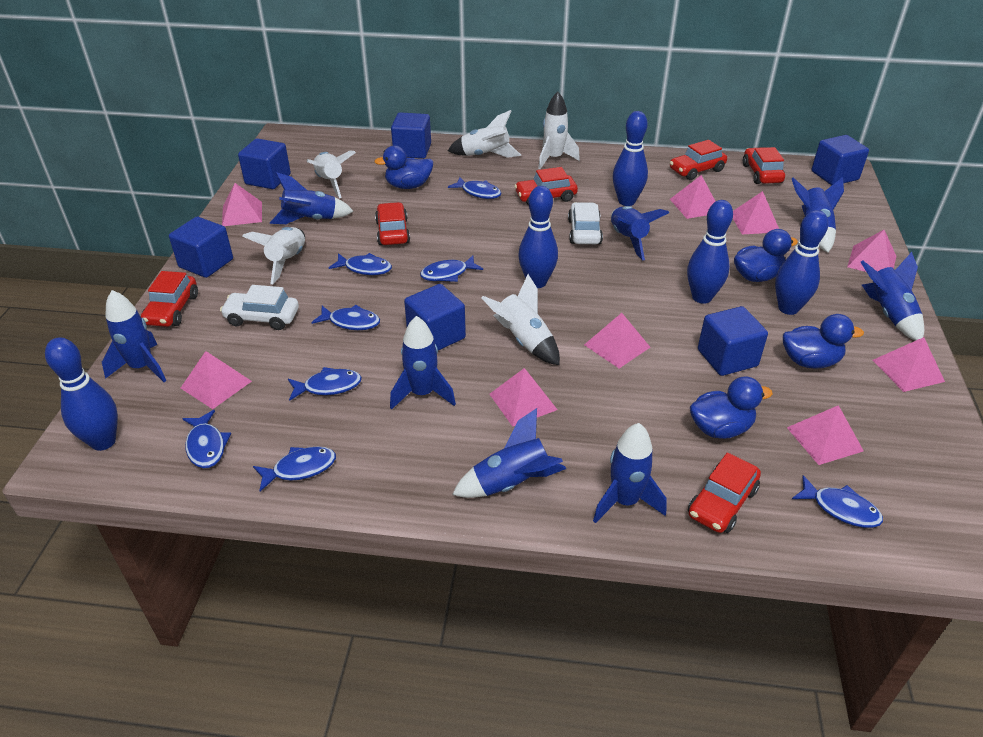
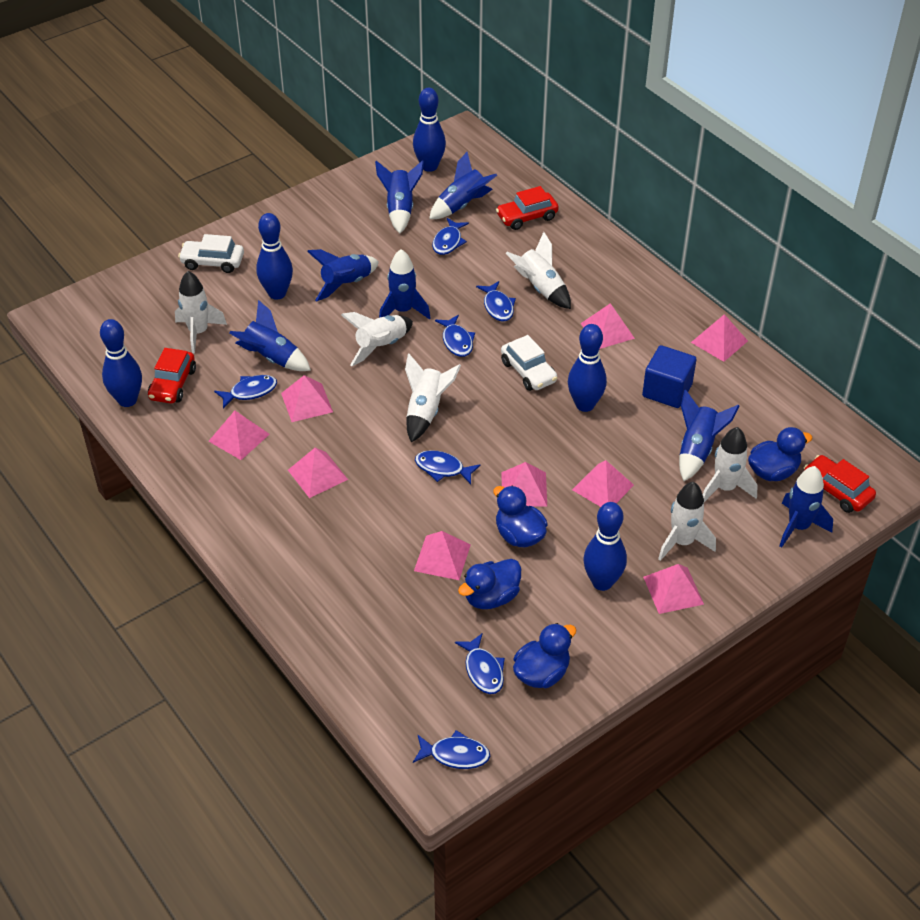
blue cube: 6 -> 1
blue fish: 8 -> 7
blue rocket: 8 -> 7
red car: 6 -> 3
white rocket: 5 -> 6

